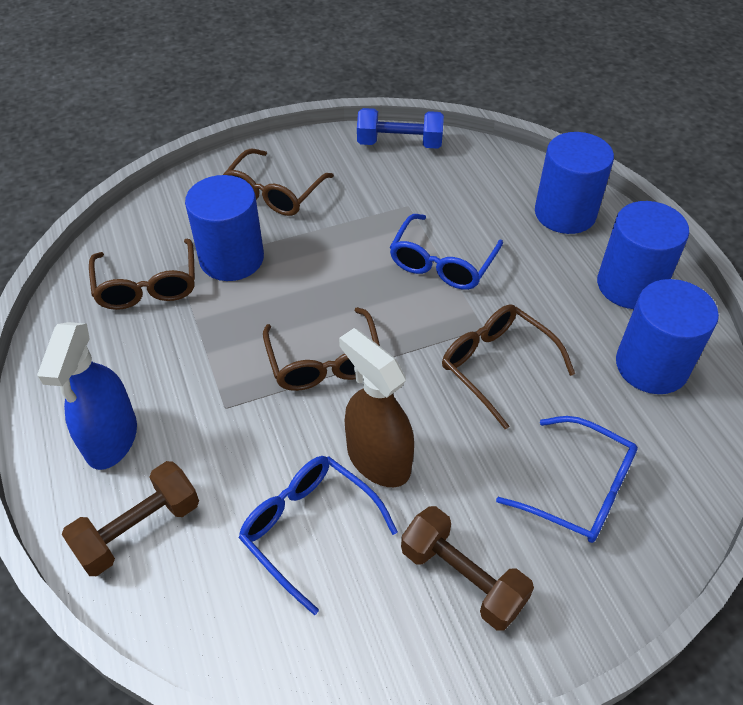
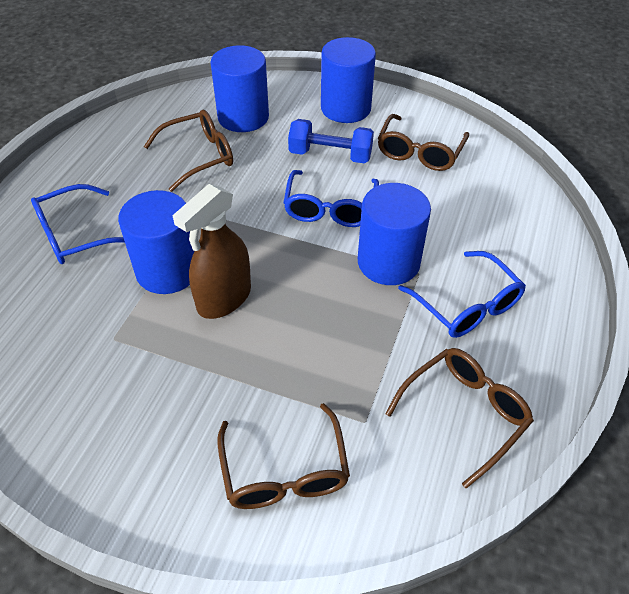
blue spray bottle: 1 -> 0
brown dumbbell: 2 -> 0

